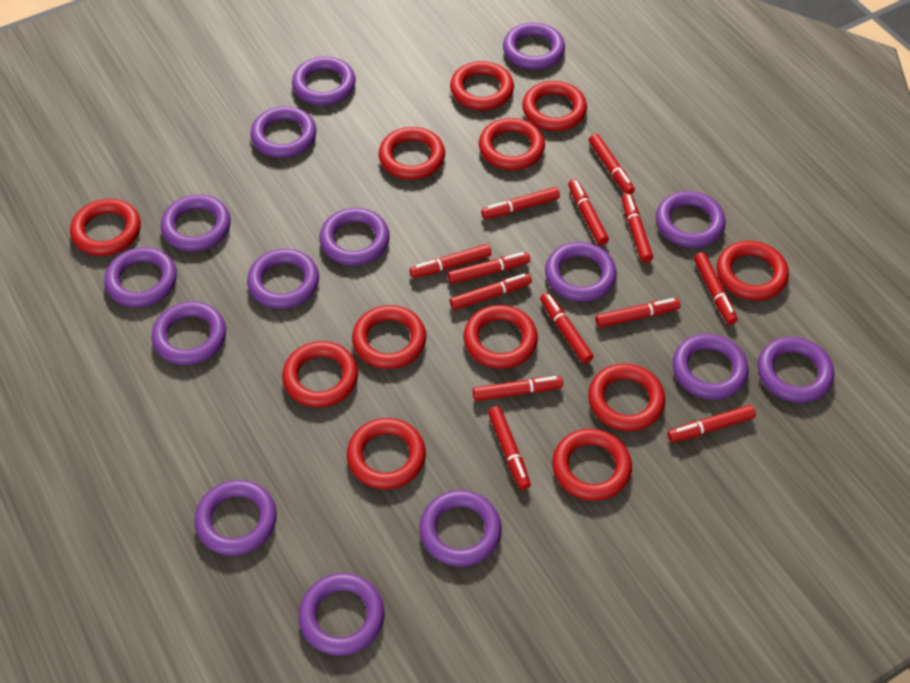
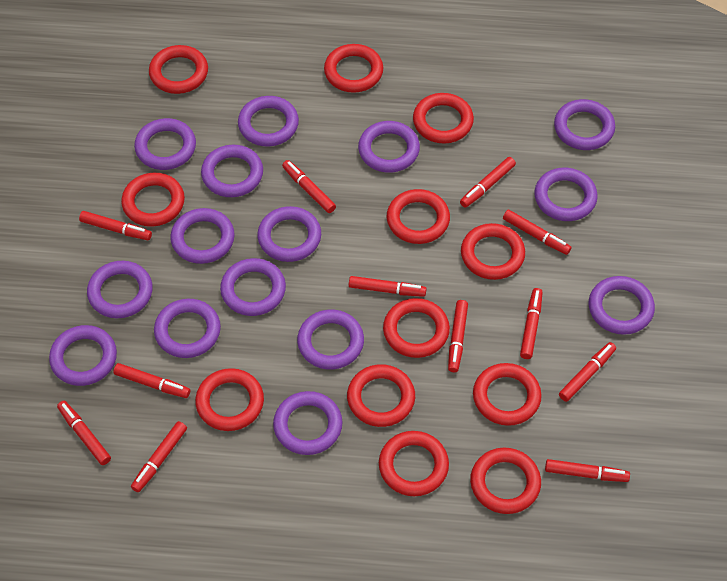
red marker: 13 -> 12

